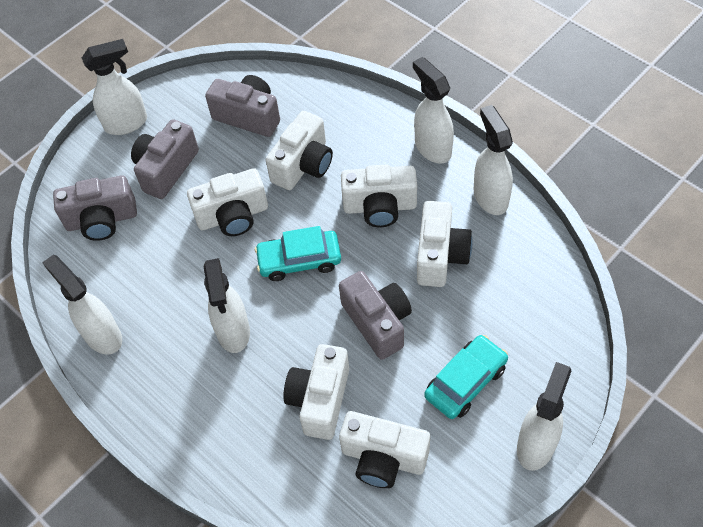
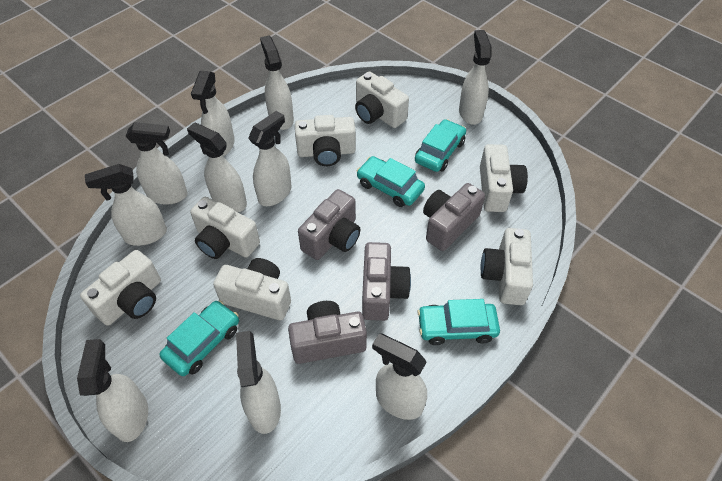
turquoise car: 2 -> 4
white camera: 6 -> 7
white spray bottle: 6 -> 10

